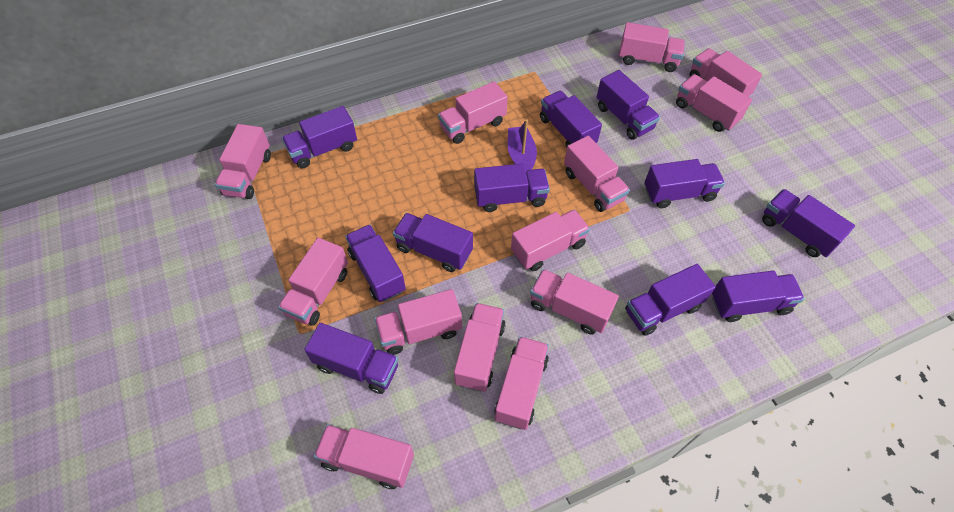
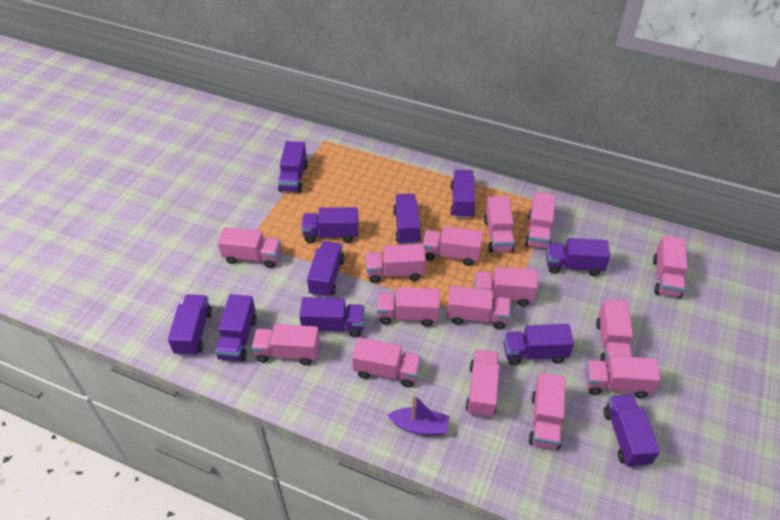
pink truck: 13 -> 15

